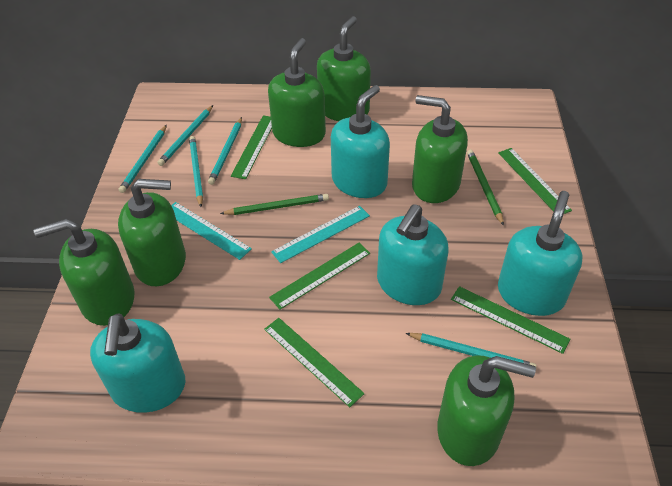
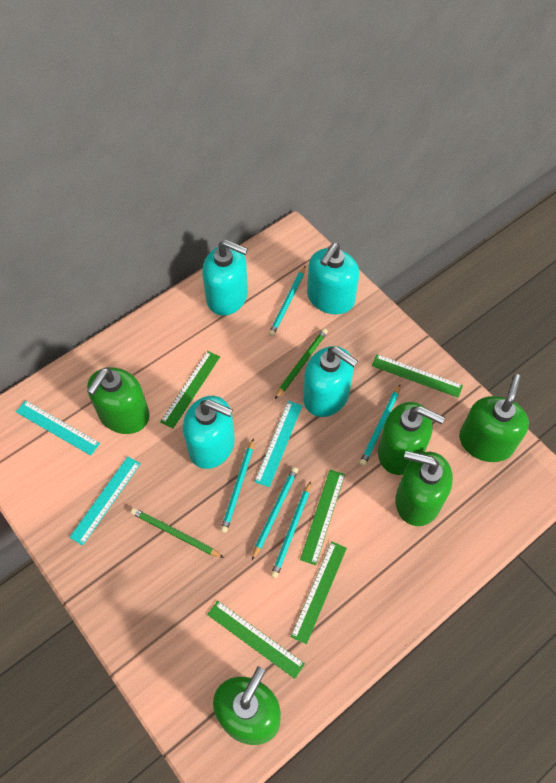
green soap dispenser: 6 -> 5
turquoise ruler: 2 -> 3

